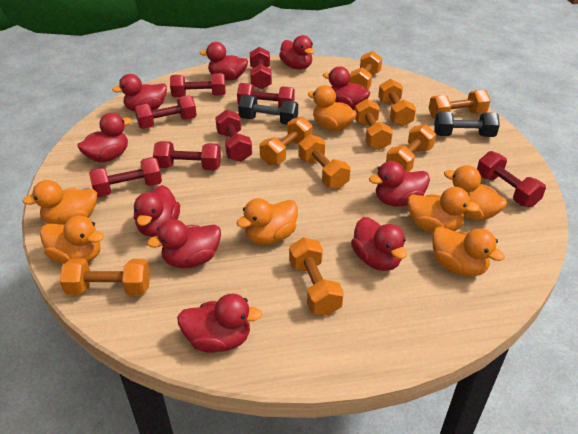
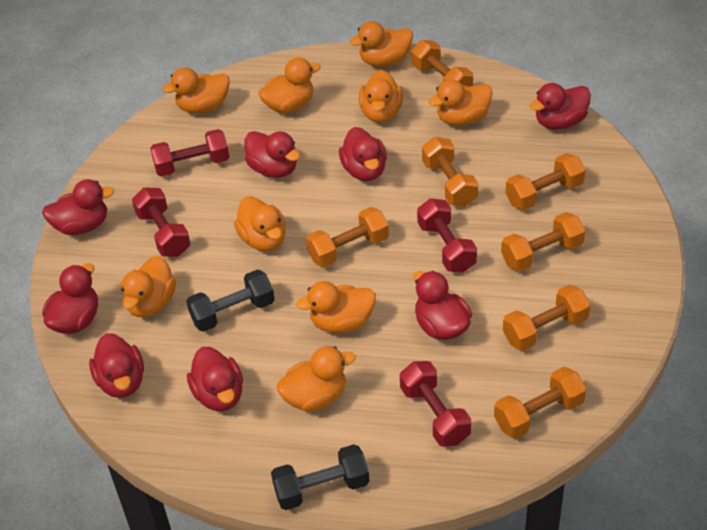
orange duck: 7 -> 9
orange dumbbell: 9 -> 7
red duck: 10 -> 8
red dumbbell: 8 -> 4

